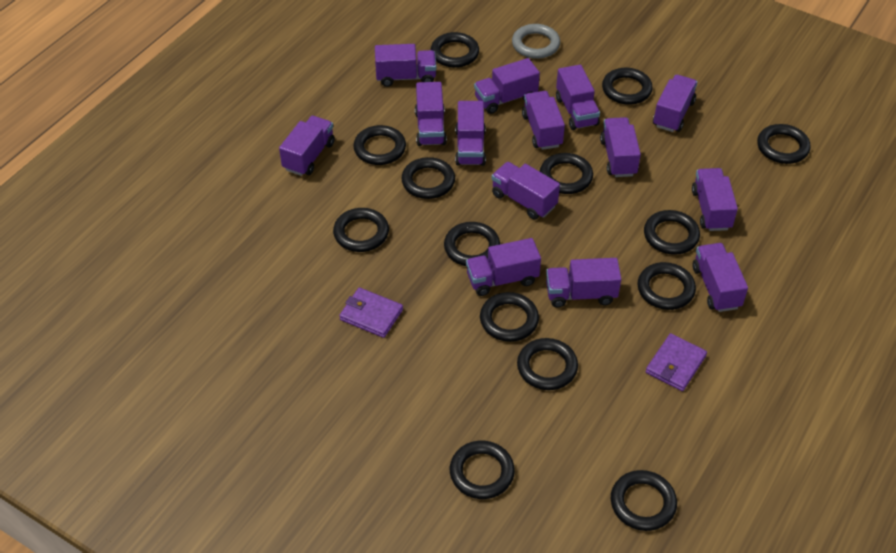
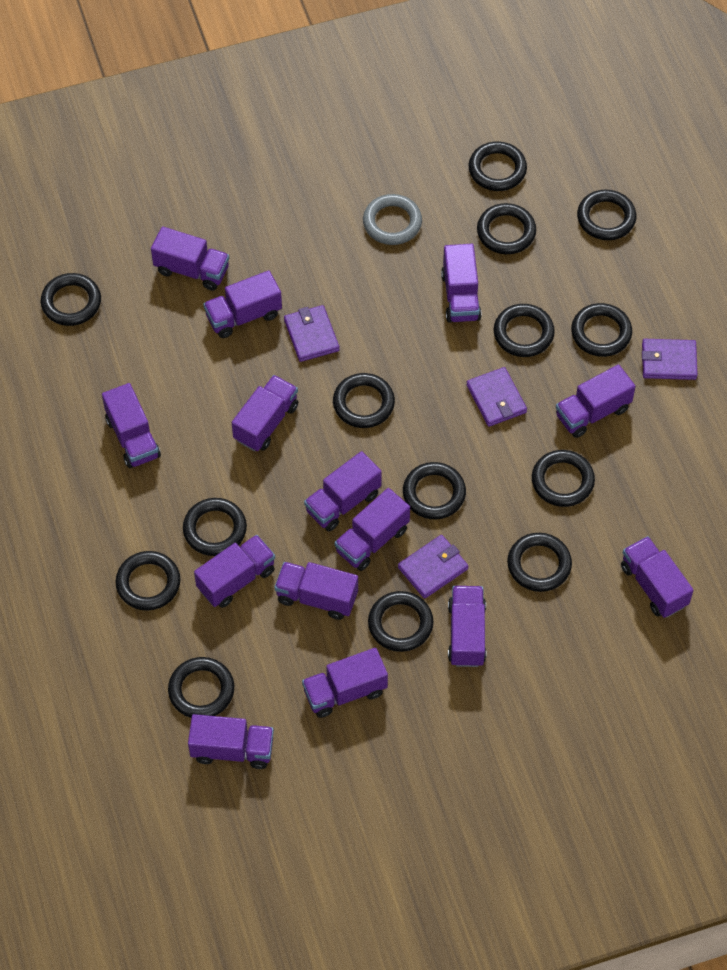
purple wallet: 2 -> 4

